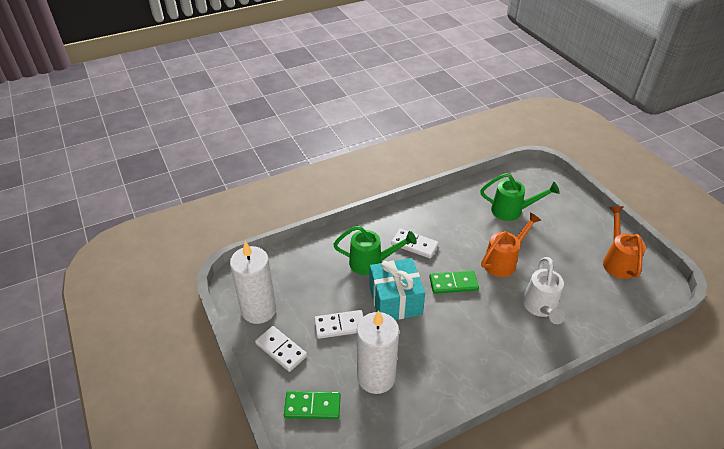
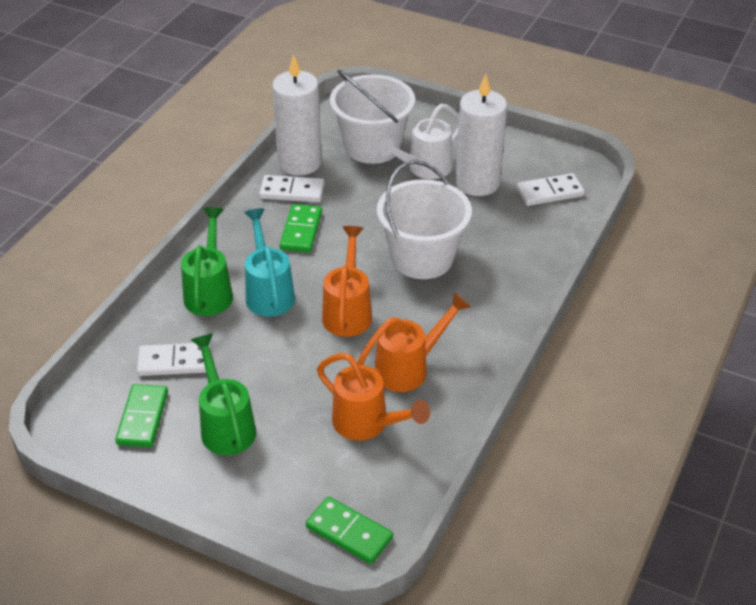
green domino: 2 -> 3
orange watering can: 2 -> 3
turquoise gift: 1 -> 0
turquoise watering can: 0 -> 1
white bucket: 0 -> 2

